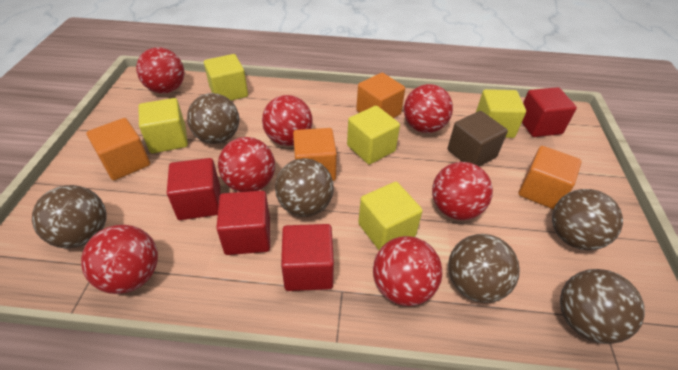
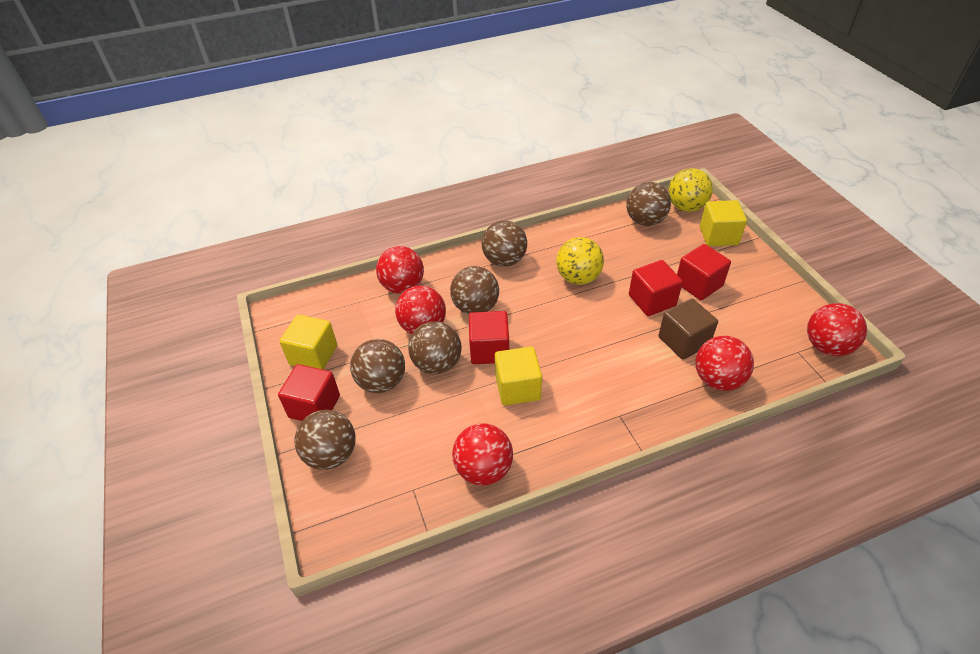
orange cube: 4 -> 0
red ball: 7 -> 5
yellow ball: 0 -> 2
yellow cube: 5 -> 3

